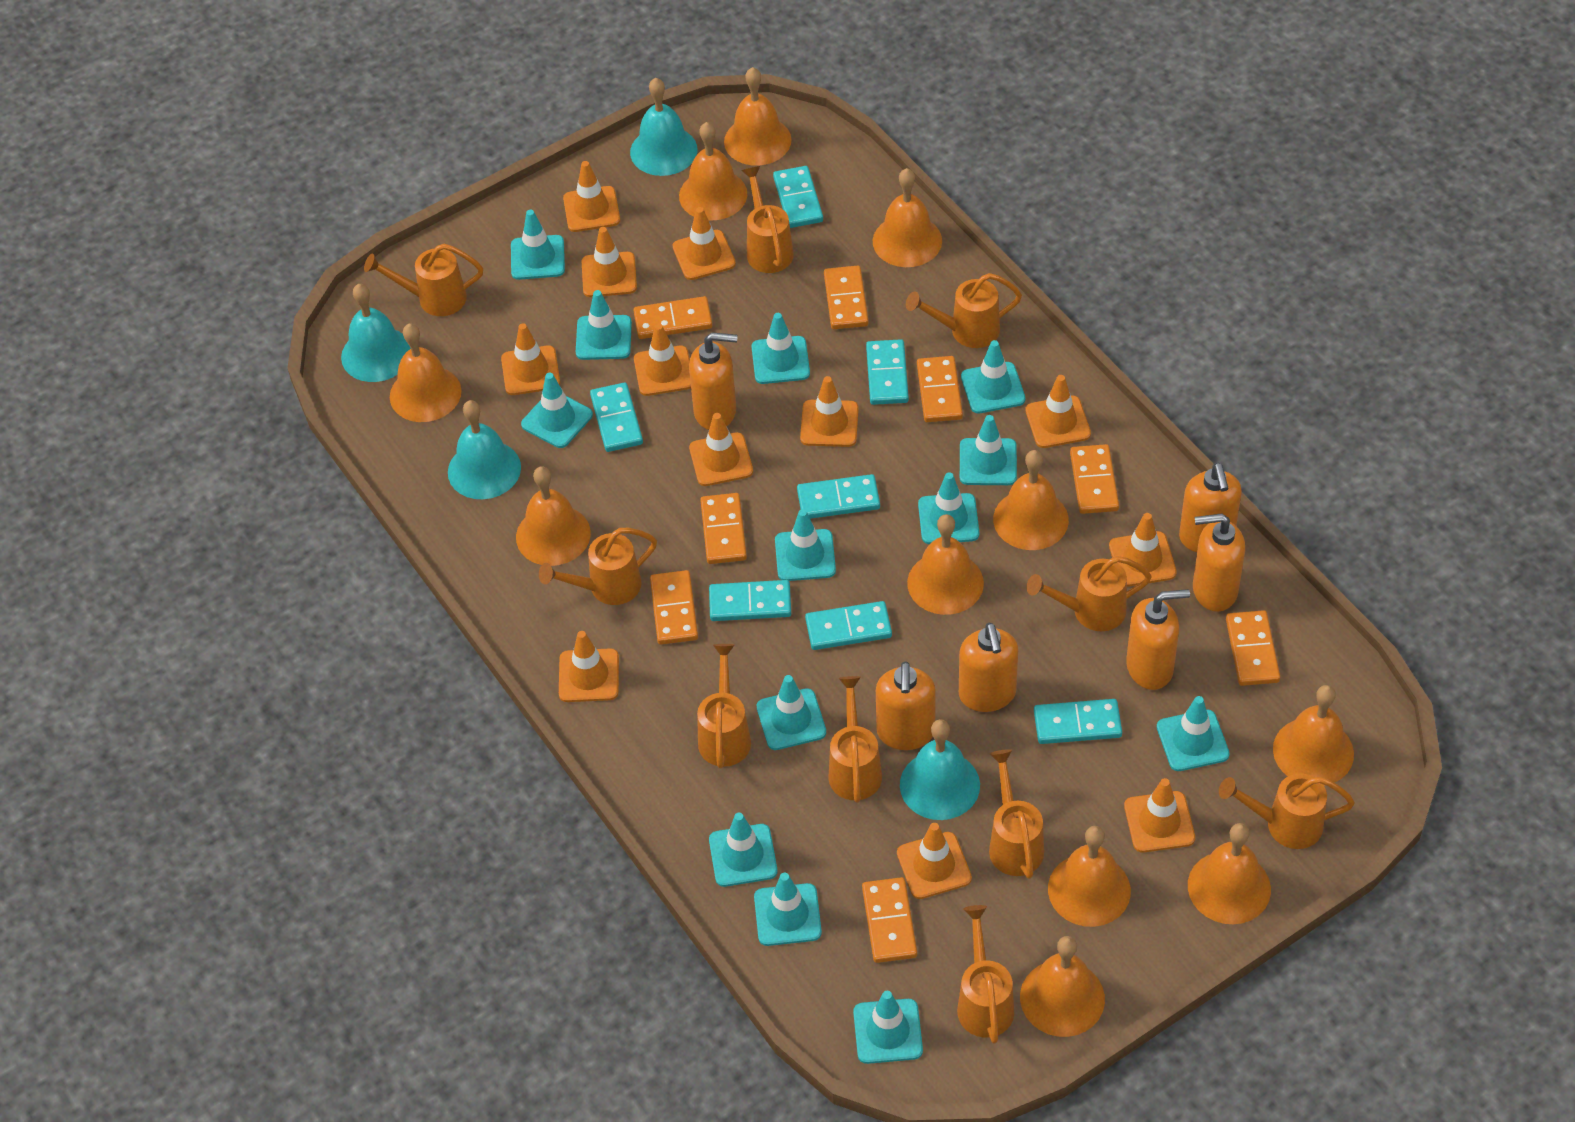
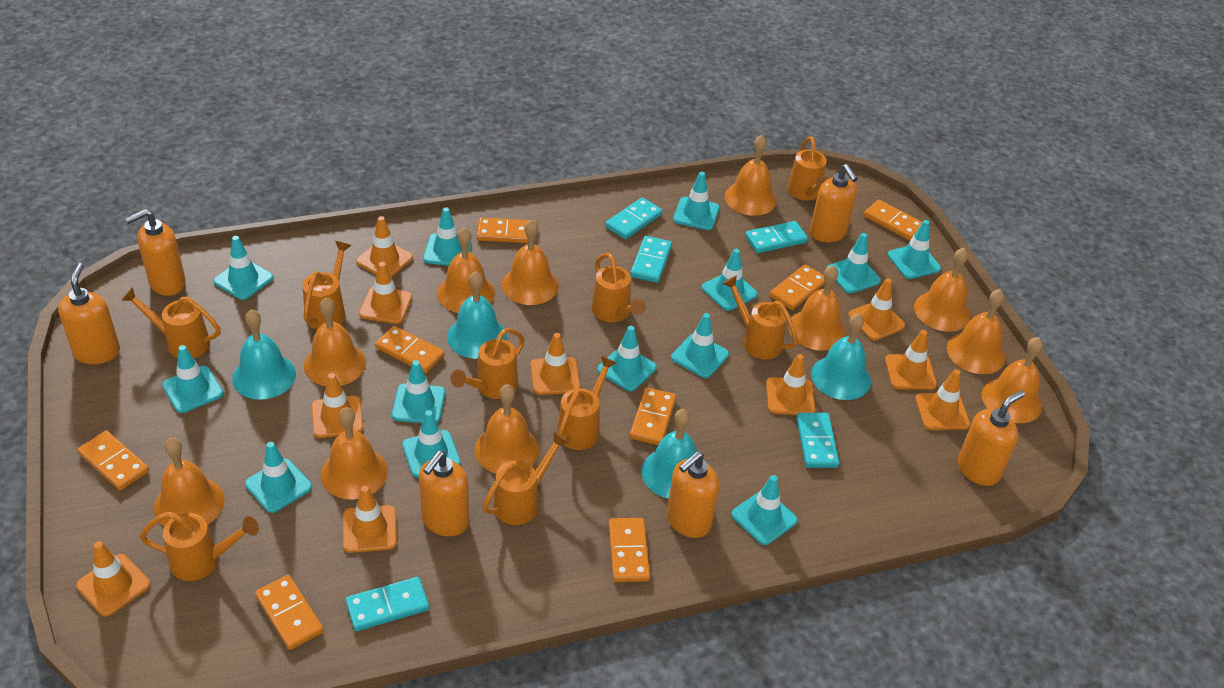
orange traffic cone: 12 -> 10
orange watering can: 10 -> 9
turquoise domino: 7 -> 5

